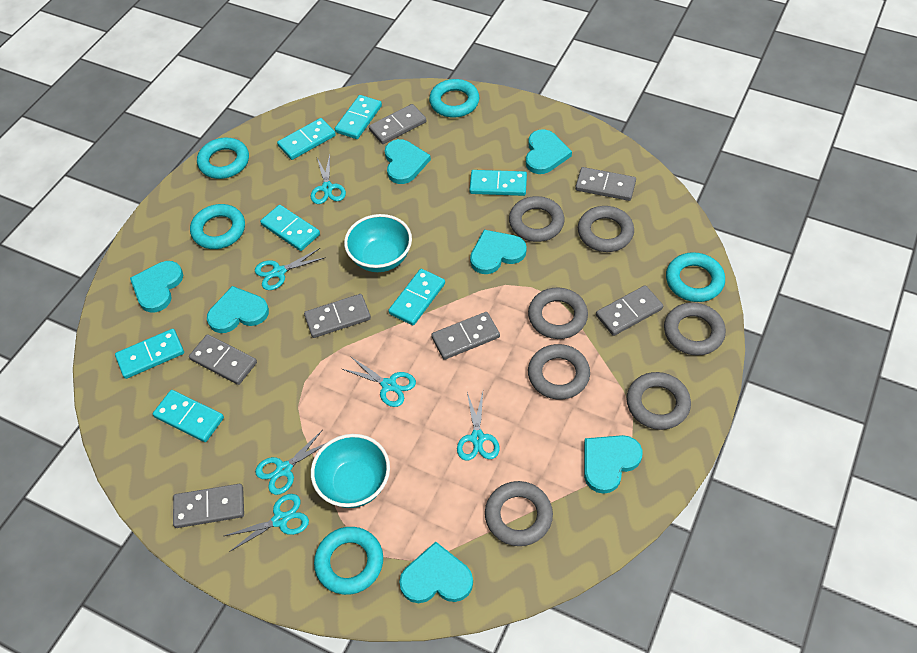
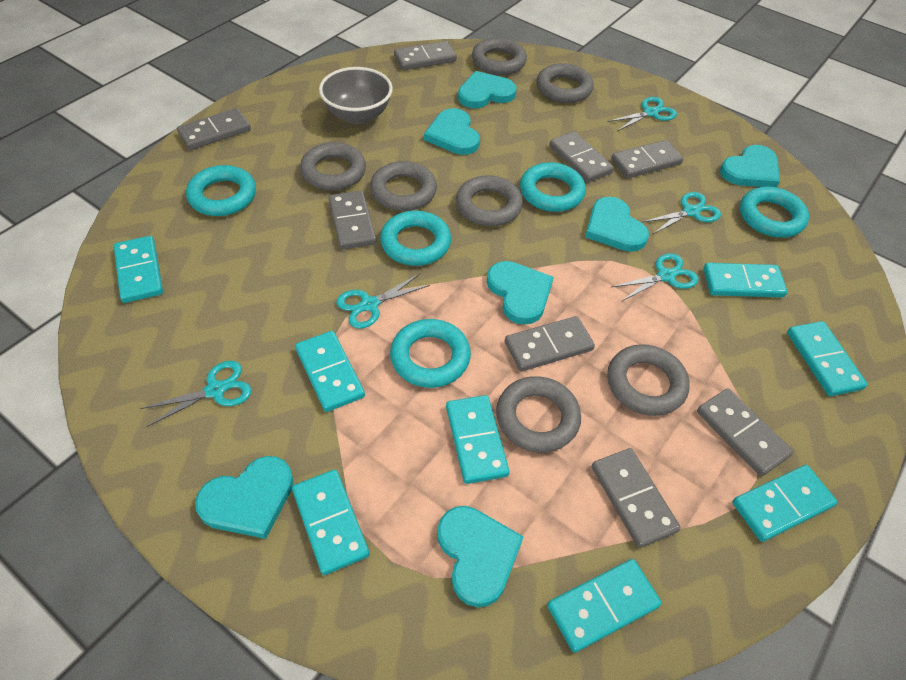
grey bowl: 0 -> 1
grey domino: 7 -> 8
turquoise bowl: 2 -> 0
turquoise domino: 7 -> 8
turquoise scissors: 6 -> 5

